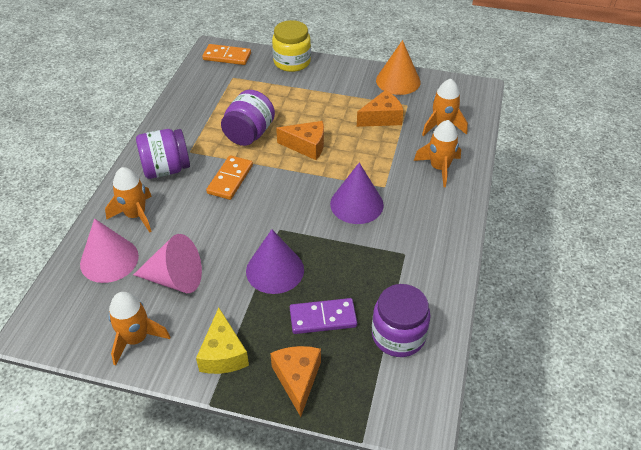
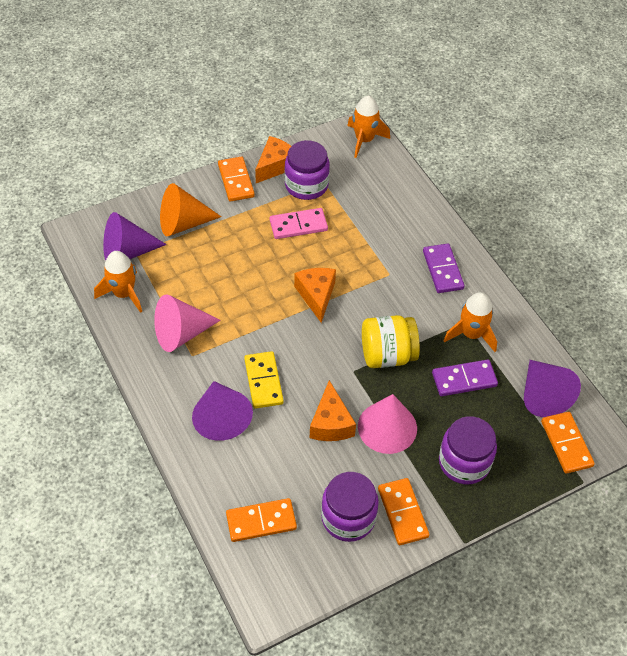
orange domino: 2 -> 4
orange rocket: 4 -> 3
pink domino: 0 -> 1
purple cone: 2 -> 3
purple domino: 1 -> 2
yellow cheese: 1 -> 0
yellow domino: 0 -> 1

